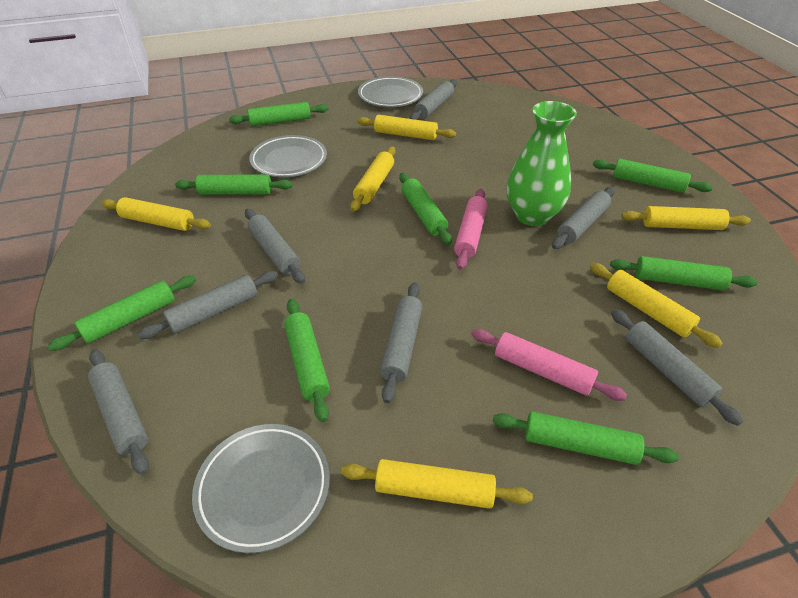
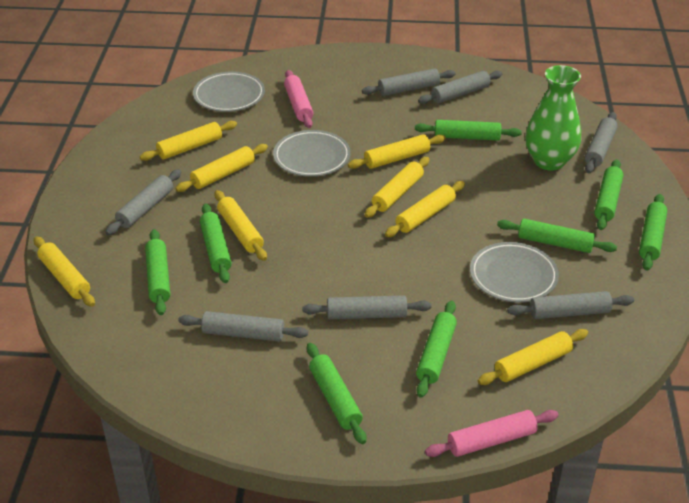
yellow rolling pin: 6 -> 8

